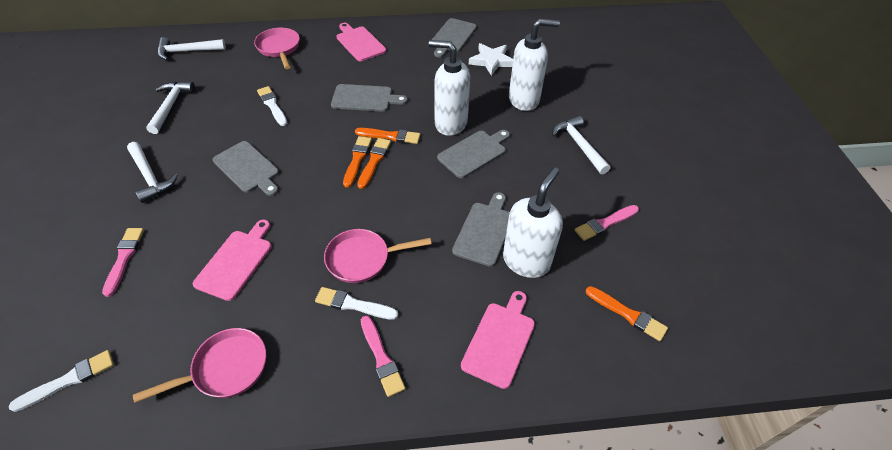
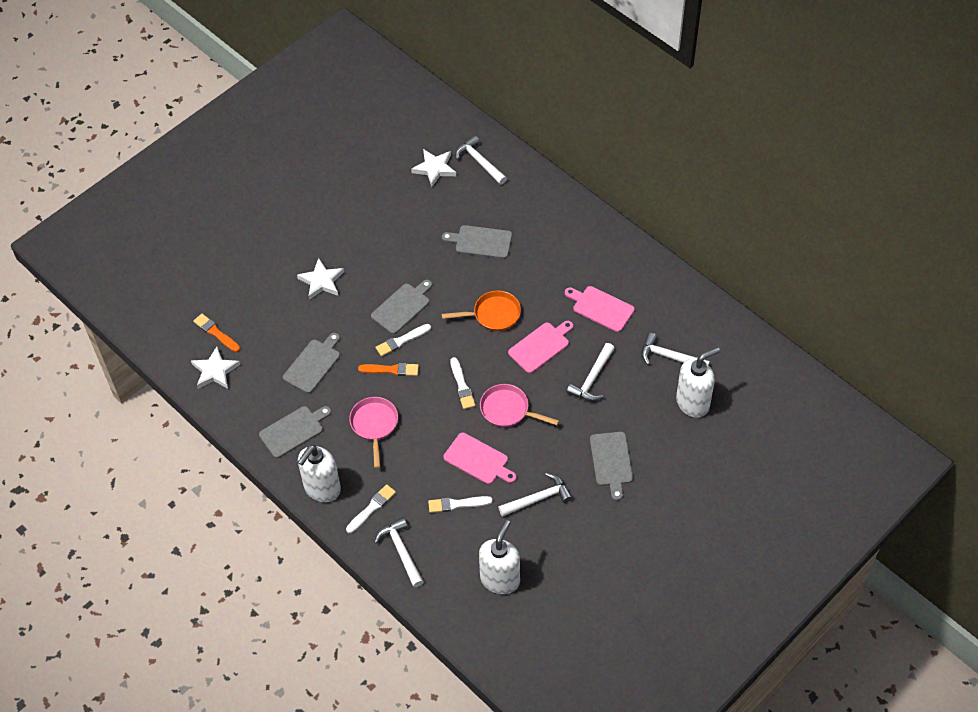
orange brush: 4 -> 2
orange pan: 0 -> 1
pink brush: 3 -> 0
pink pan: 3 -> 2
white brush: 3 -> 4
white hammer: 4 -> 5
white star: 1 -> 3

